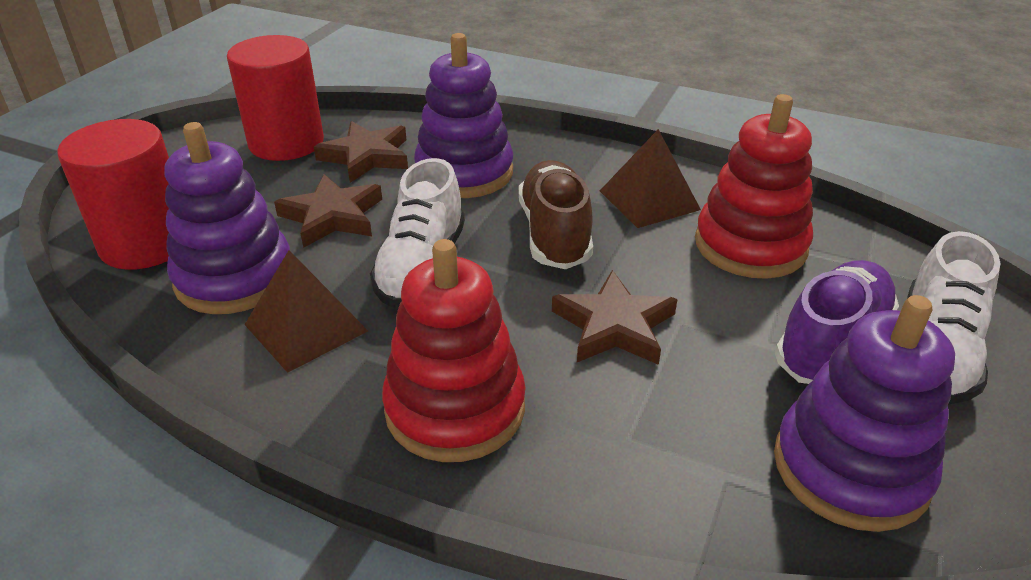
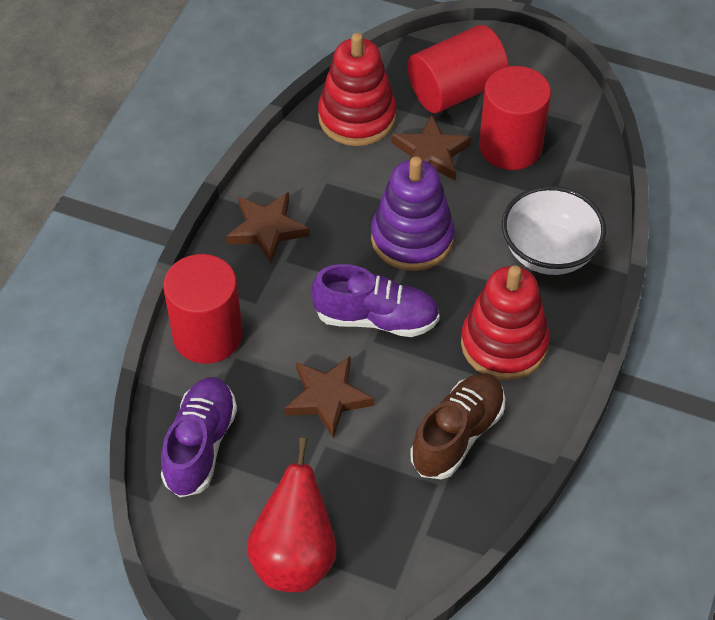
brown pyramid: 2 -> 0
purple shoe: 1 -> 2
purple stacking toy: 3 -> 1
red cylinder: 2 -> 3
red pear: 0 -> 1
white bowl: 0 -> 1
white shoe: 2 -> 0

